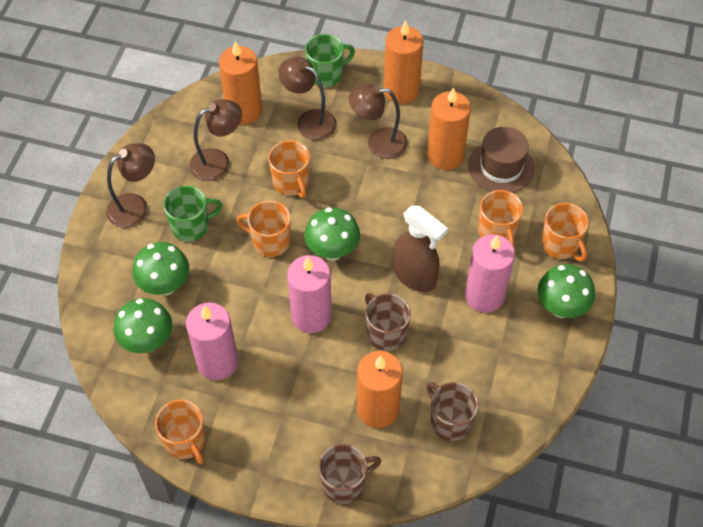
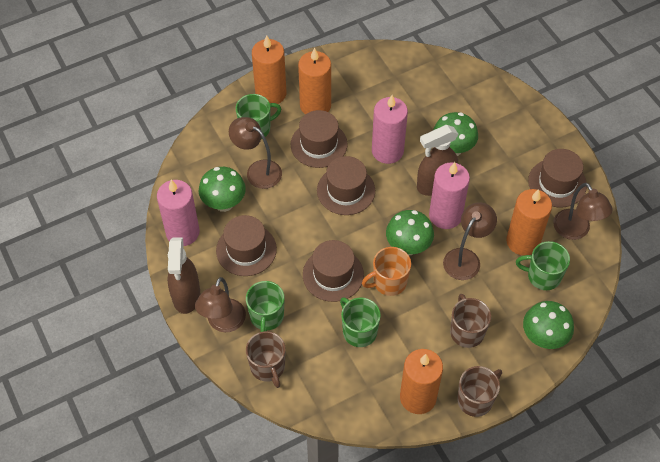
brown hat: 1 -> 5
brown spray bottle: 1 -> 2
green mug: 2 -> 4
orange mug: 5 -> 1

